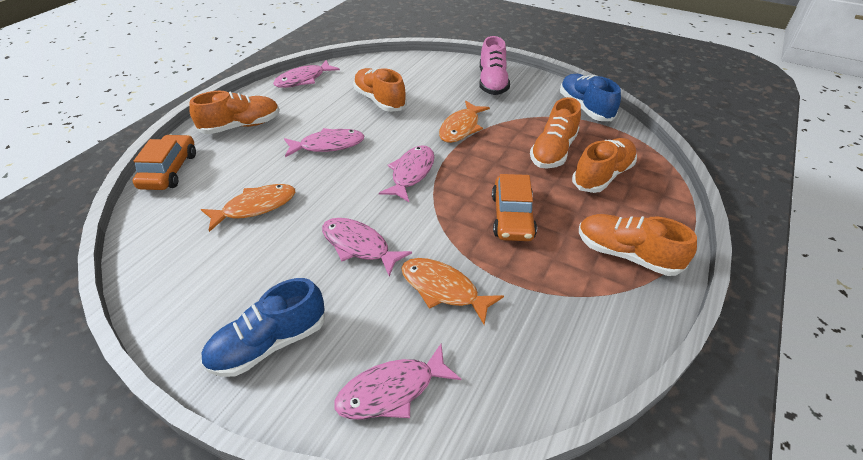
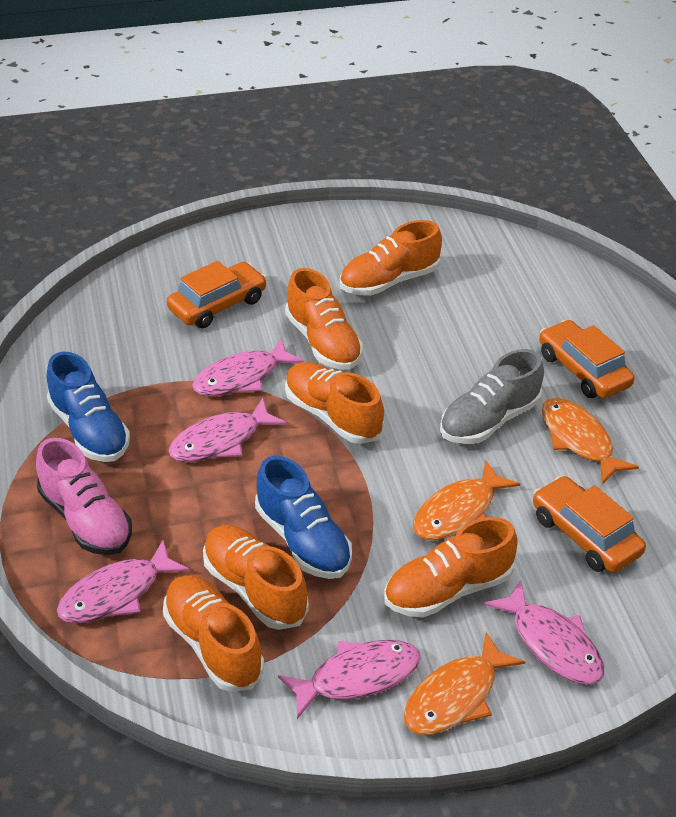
grey shoe: 0 -> 1
orange car: 2 -> 3
orange shoe: 5 -> 6

